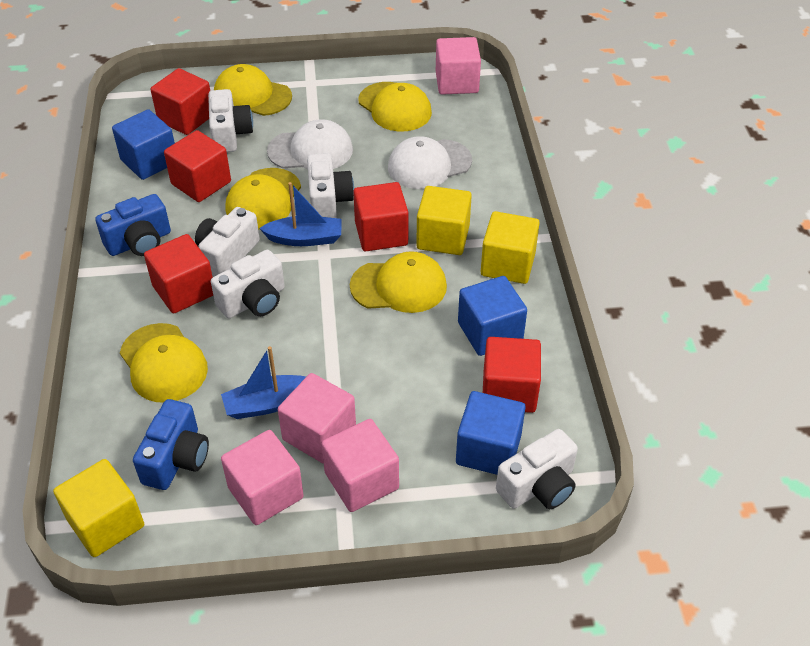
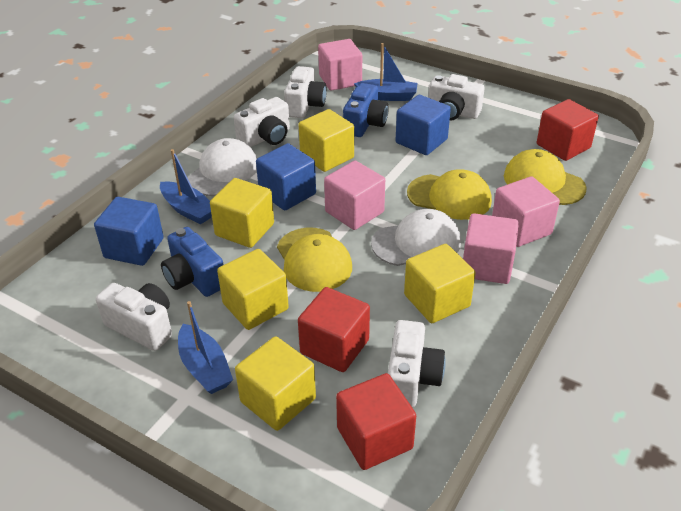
blue boat: 2 -> 3
red cube: 5 -> 3
yellow cap: 5 -> 3
yellow cube: 3 -> 5

